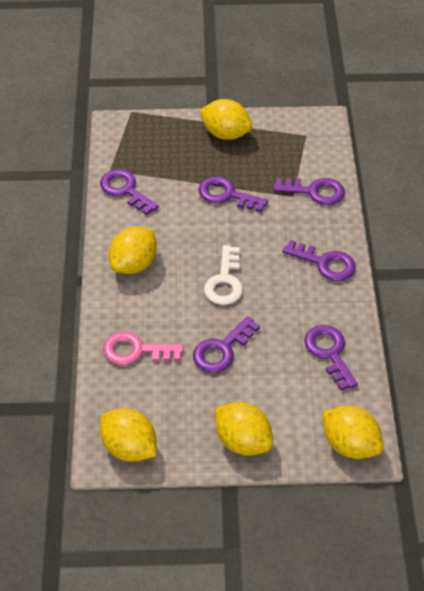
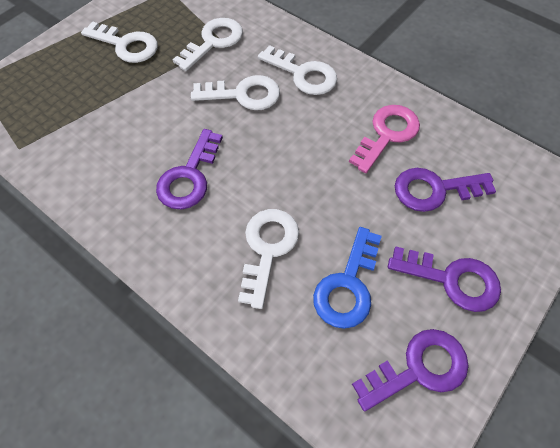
blue key: 0 -> 1
purple key: 6 -> 4
white key: 1 -> 5
yellow lemon: 5 -> 0

